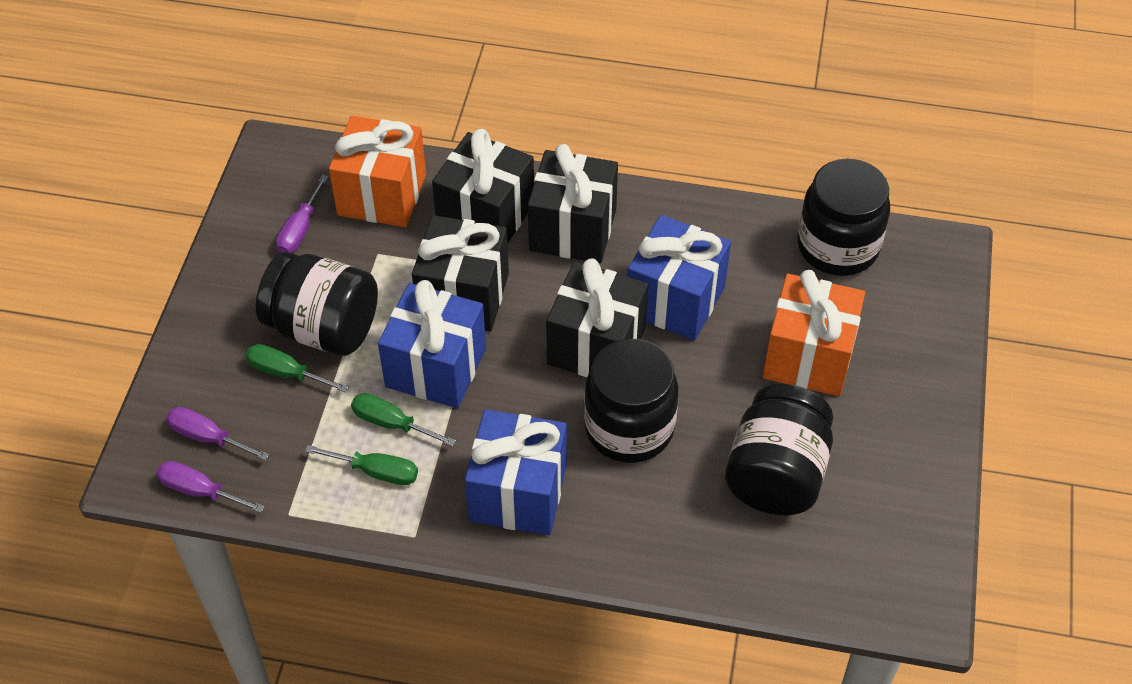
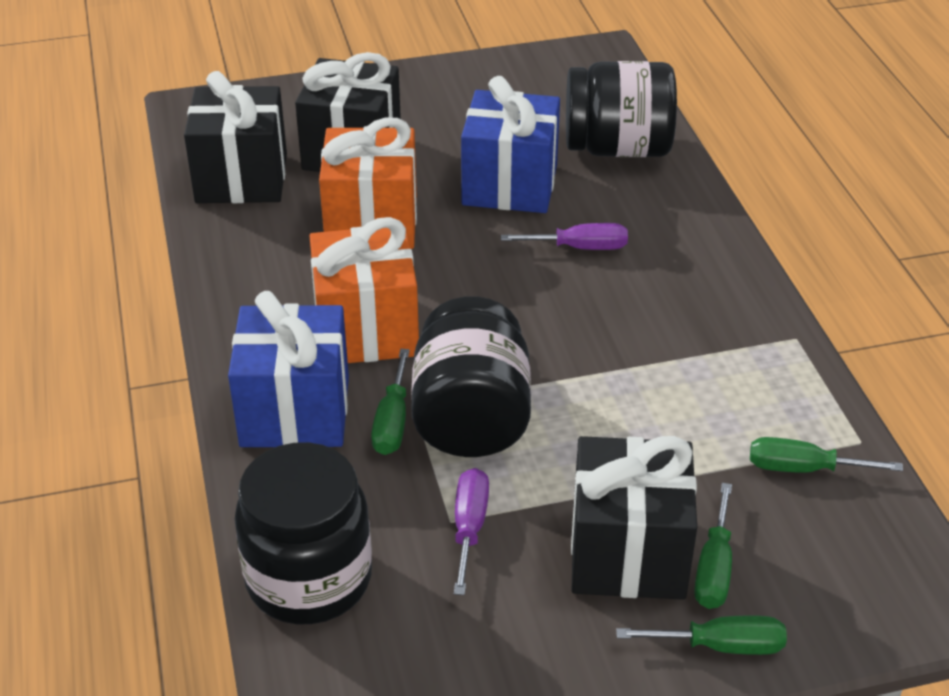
black gift: 4 -> 3
black jar: 4 -> 3
blue gift: 3 -> 2
green screwdriver: 3 -> 4
purple screwdriver: 3 -> 2

